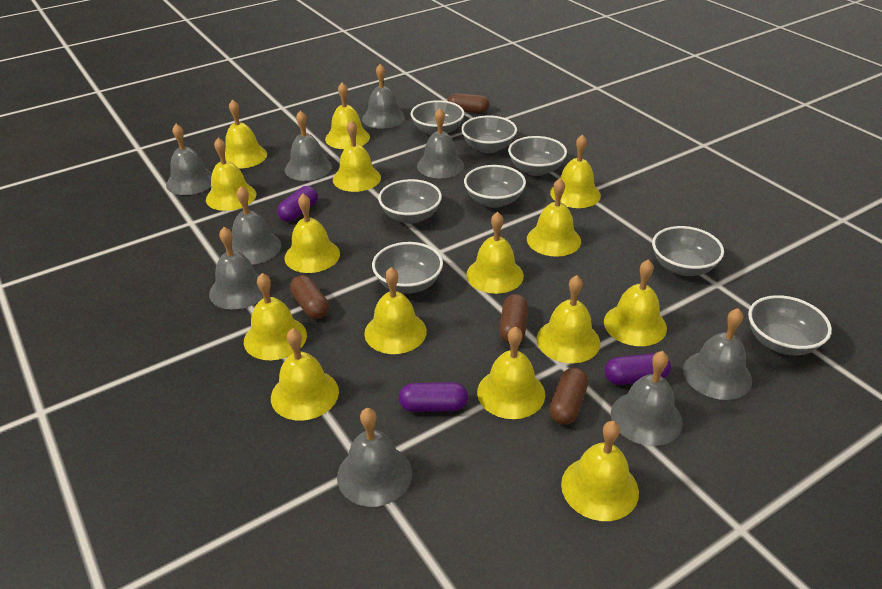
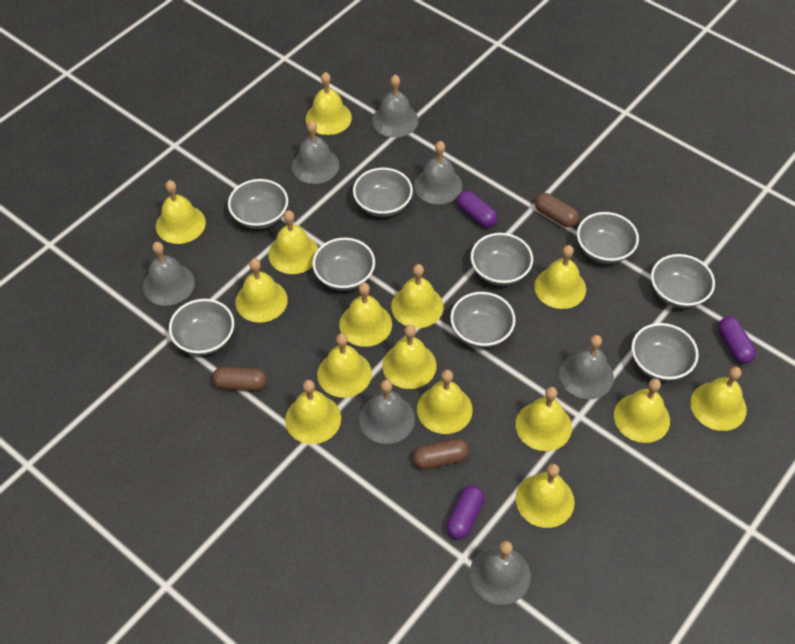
brown capsule: 4 -> 3
grey bell: 9 -> 7
grey bowl: 8 -> 9

